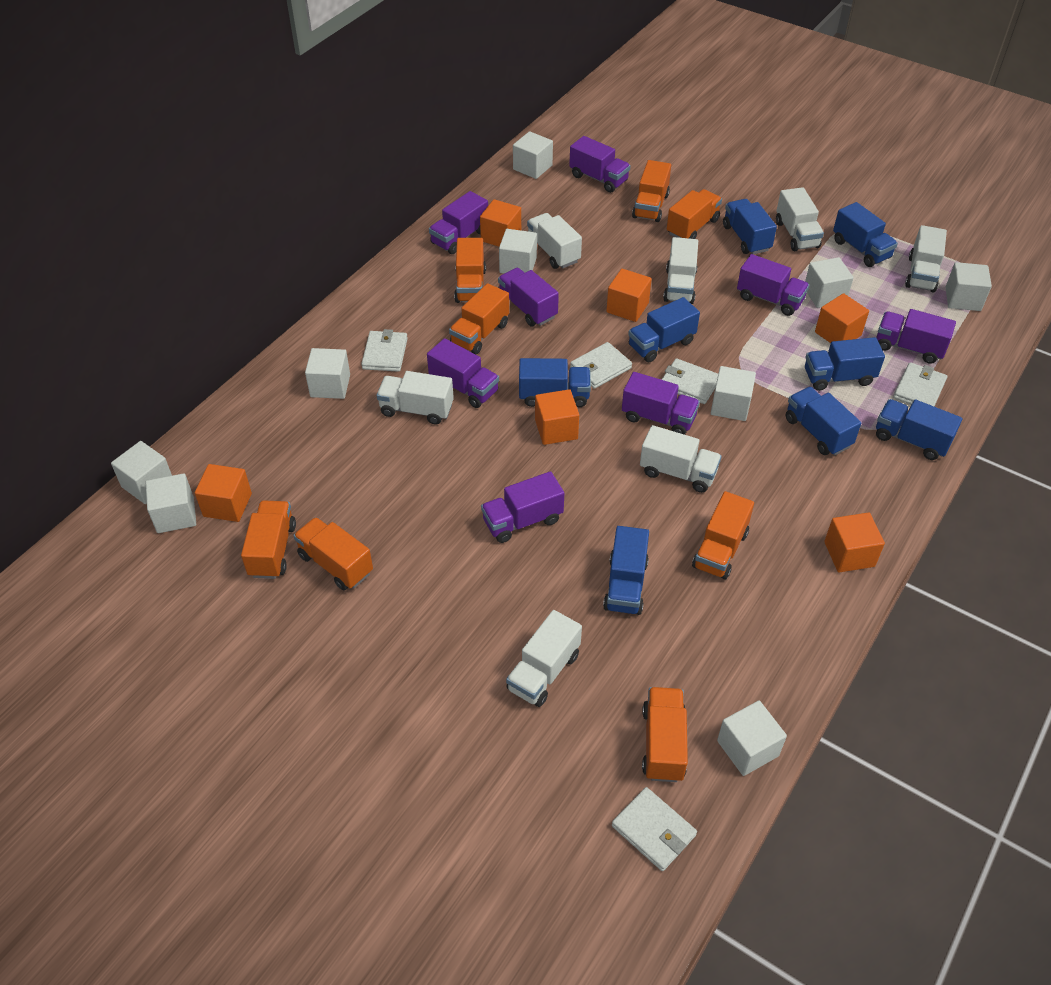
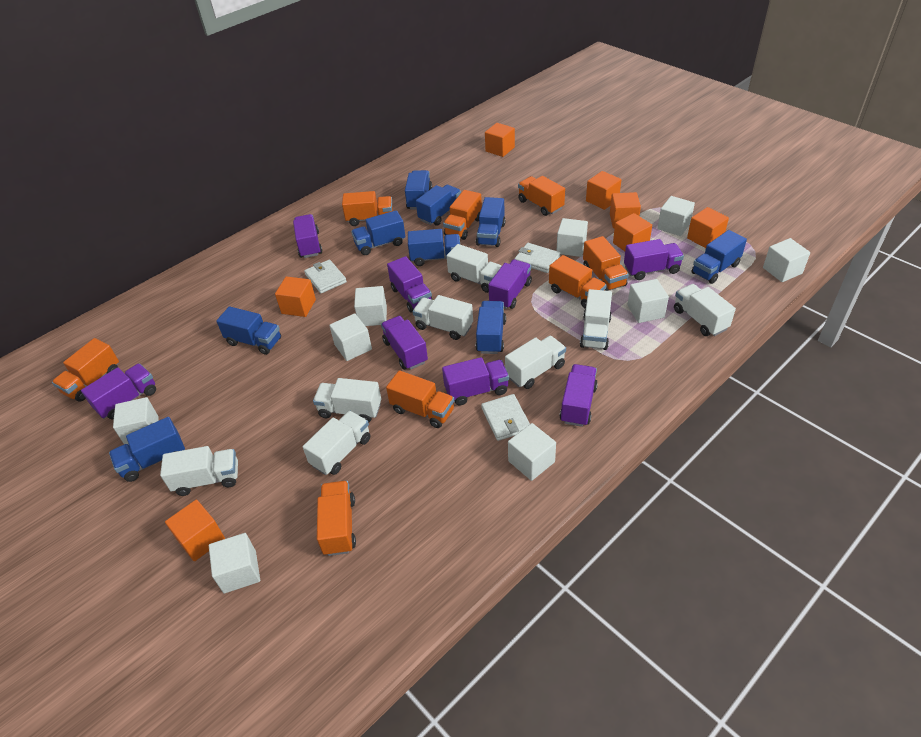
blue truck: 8 -> 9
orange cube: 6 -> 7
white truck: 7 -> 8
white wallet: 5 -> 3

